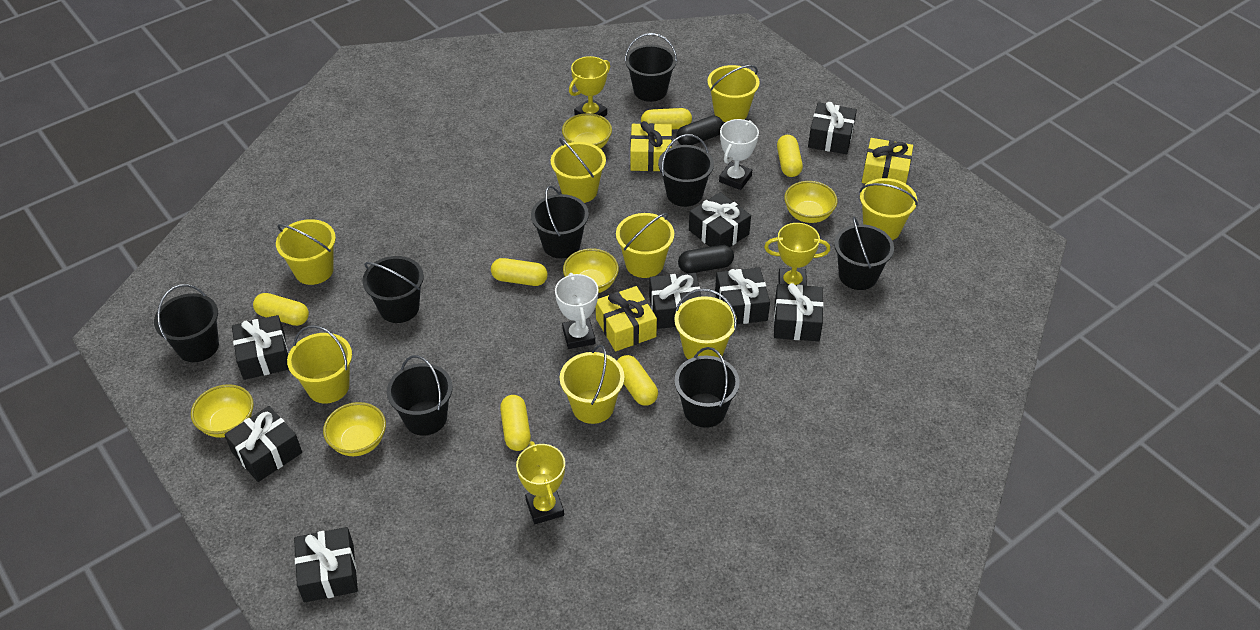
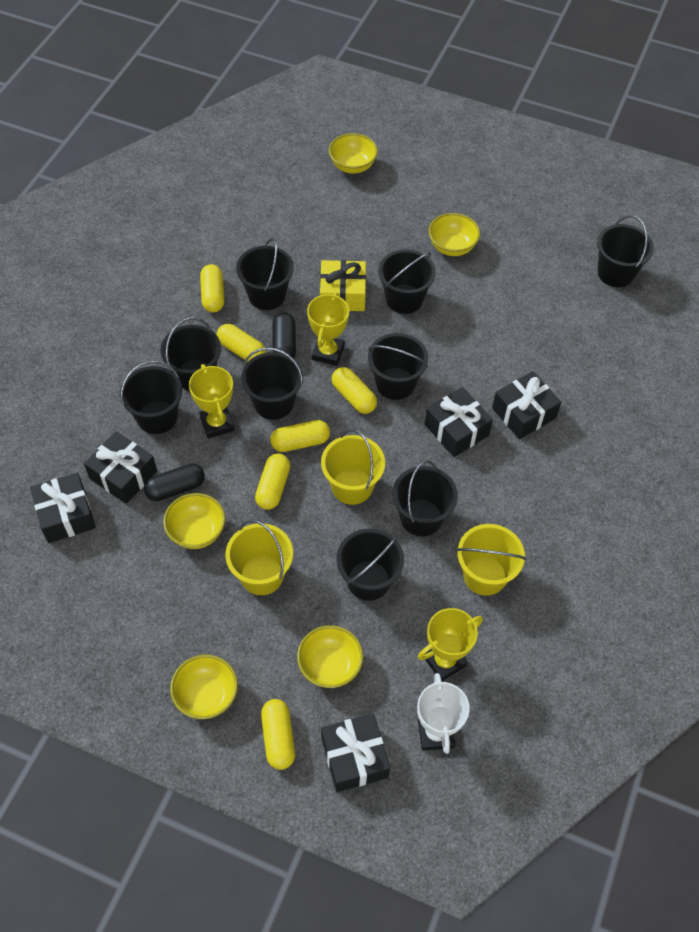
black bucket: 8 -> 9
black gift: 8 -> 5
white trophy: 2 -> 1
yellow bucket: 8 -> 3
yellow gift: 3 -> 1

